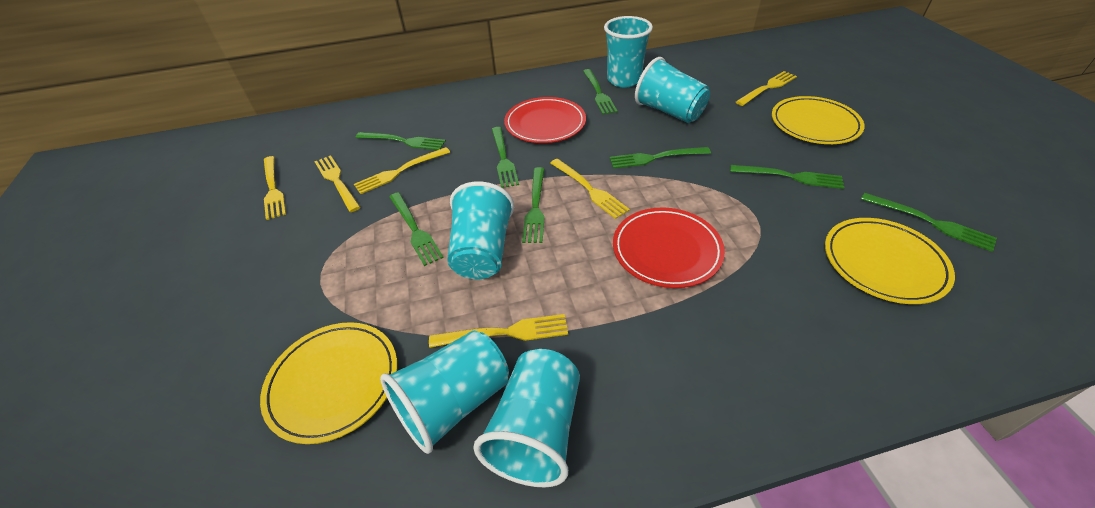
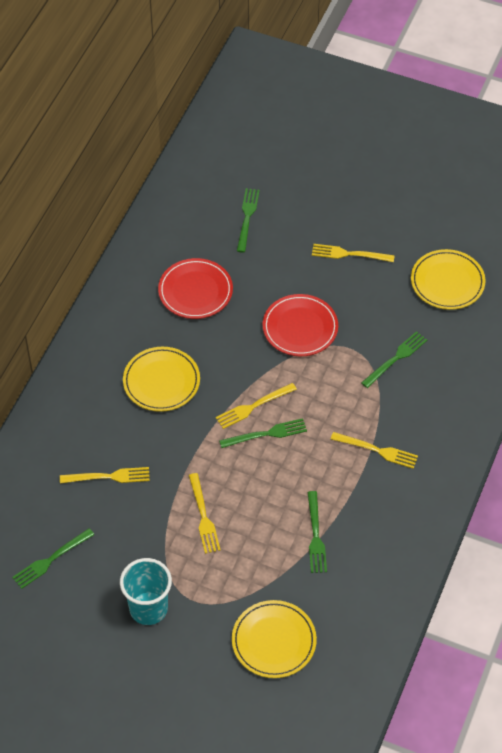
green fork: 8 -> 5
turquoise cup: 5 -> 1
yellow fork: 6 -> 5

